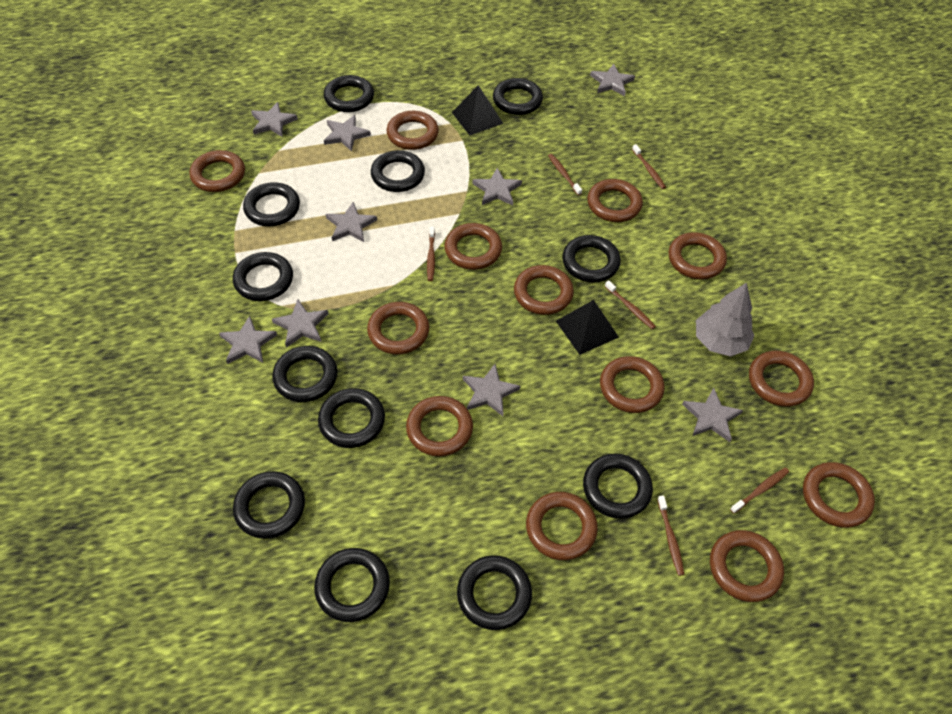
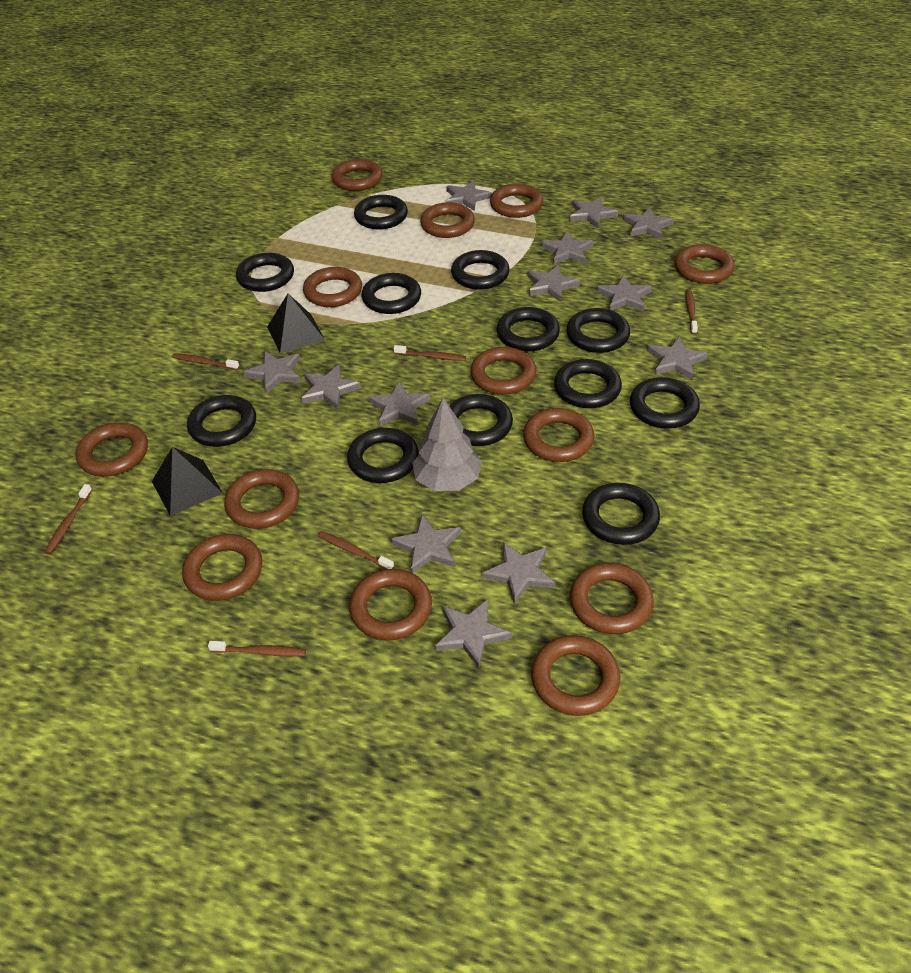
grey star: 9 -> 13

